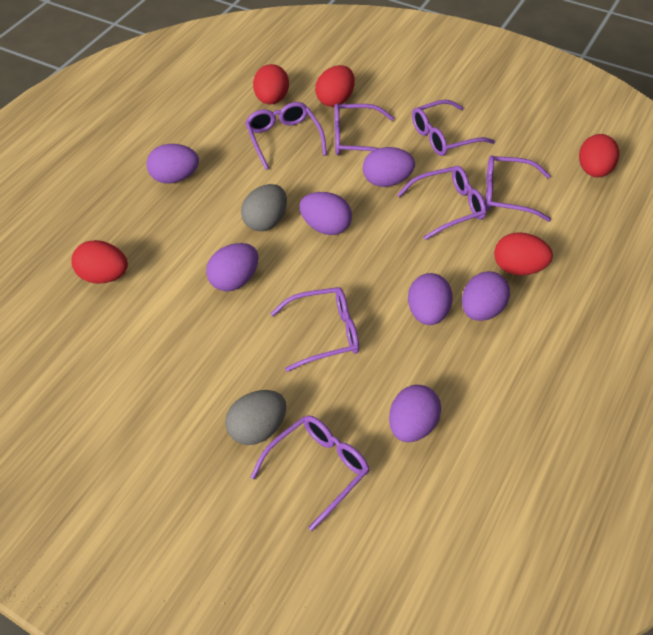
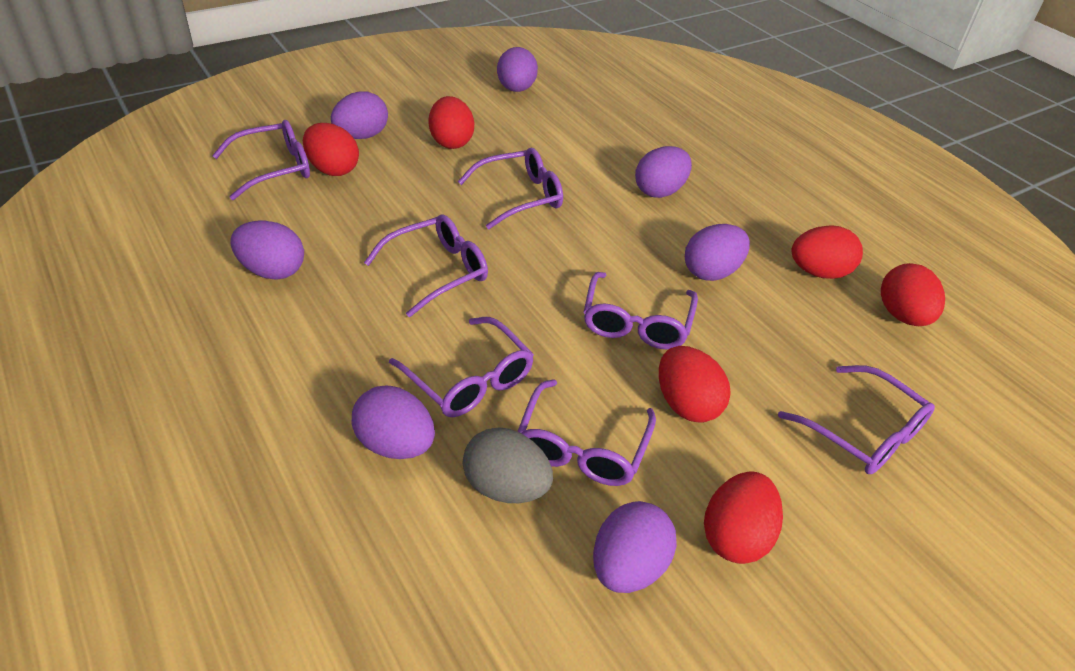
grey egg: 2 -> 1
red egg: 5 -> 6

